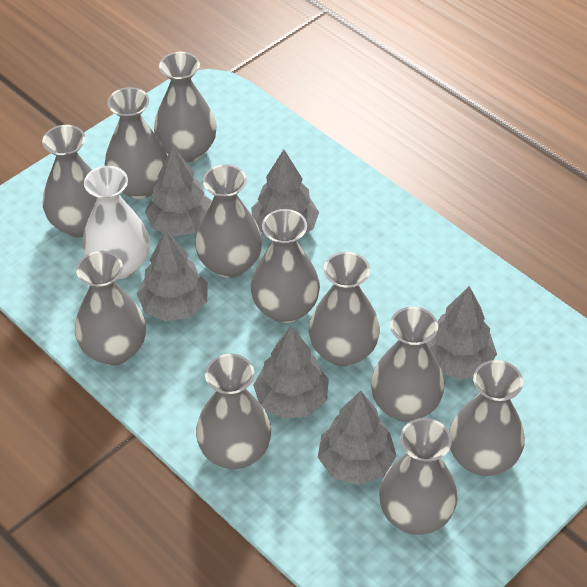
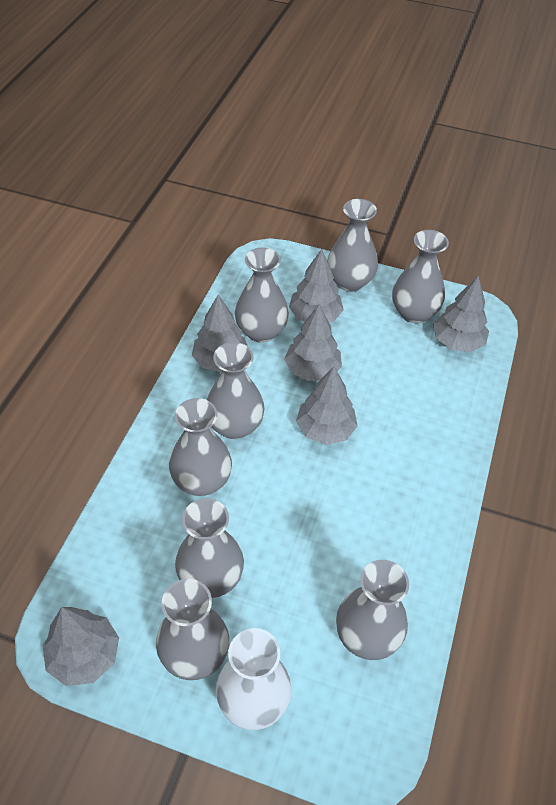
grey vase: 11 -> 8

